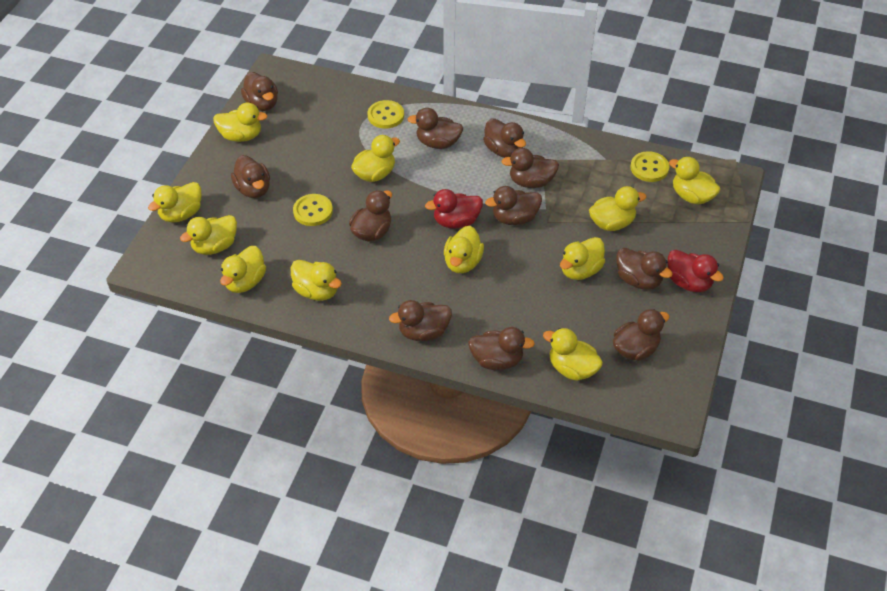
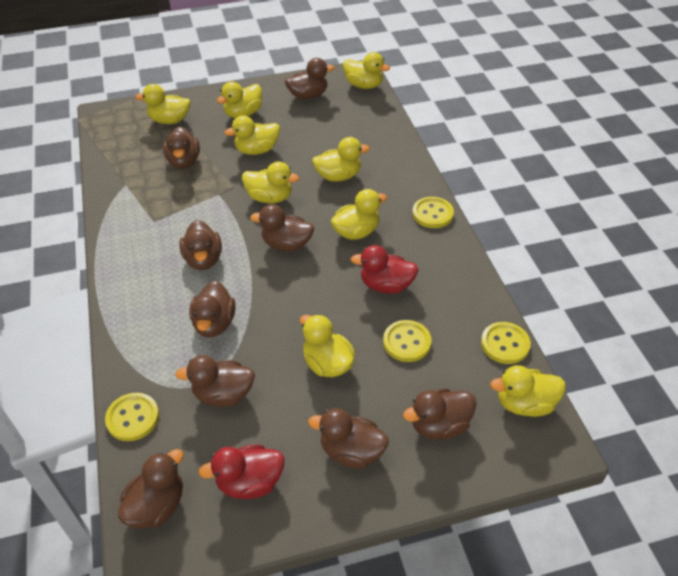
brown duck: 11 -> 9
yellow button: 3 -> 4
yellow duck: 11 -> 9

